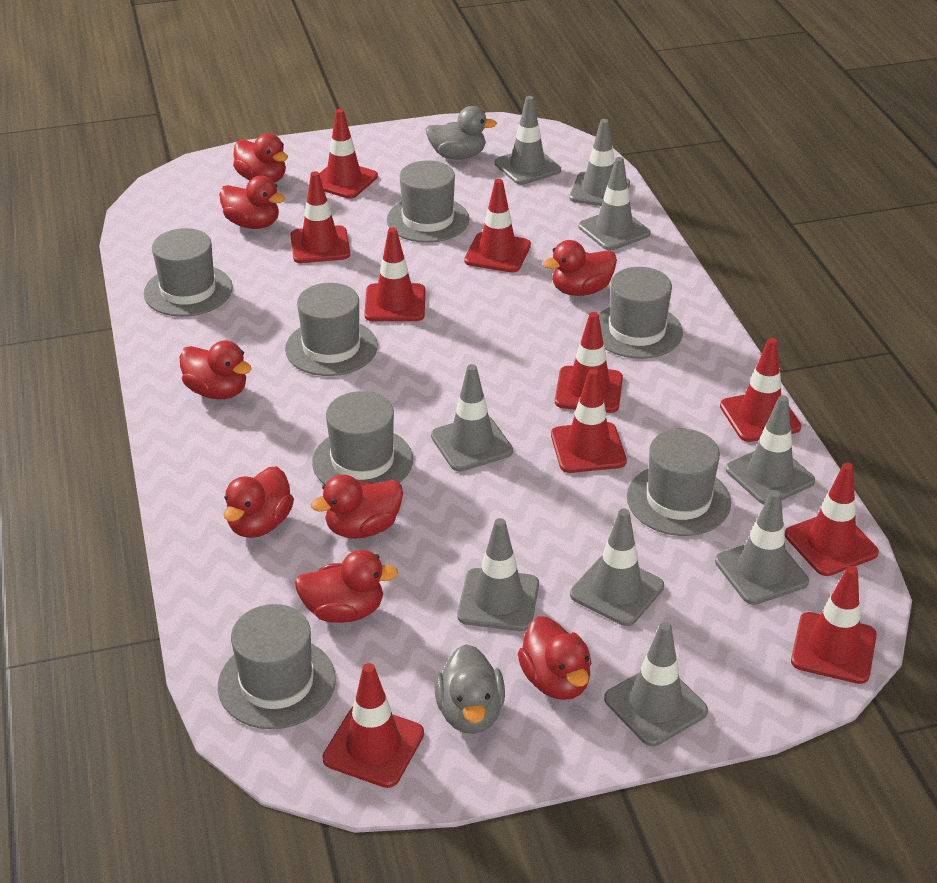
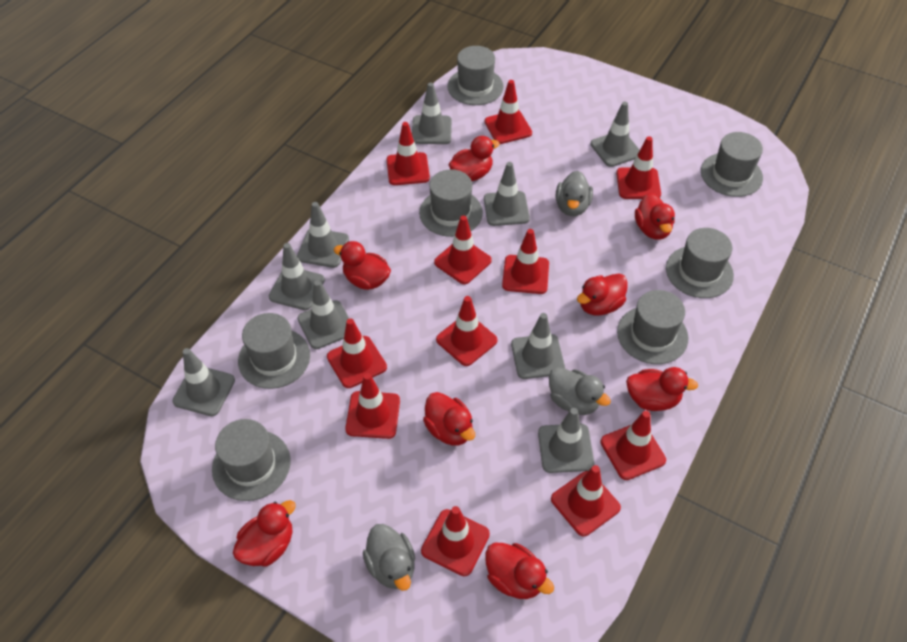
grey duck: 2 -> 3
red traffic cone: 10 -> 11

